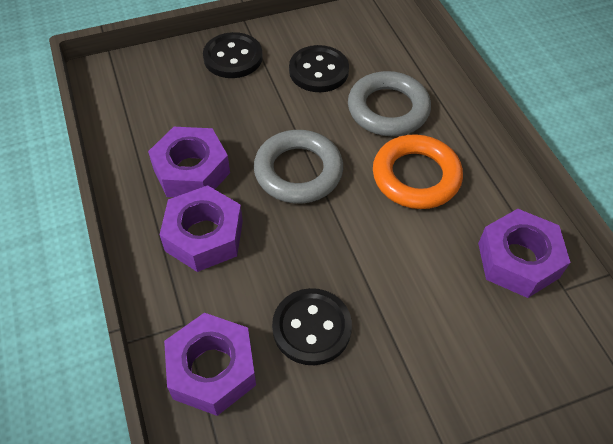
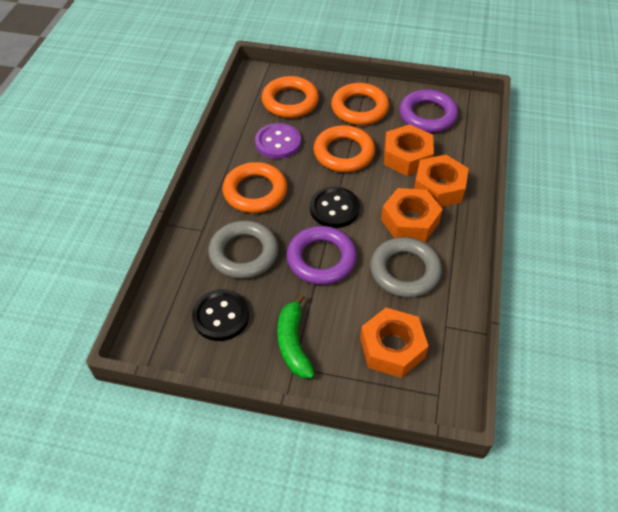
black button: 3 -> 2
green banana: 0 -> 1
orange nut: 0 -> 4
orange ring: 1 -> 4
purple button: 0 -> 1
purple nut: 4 -> 0
purple ring: 0 -> 2

